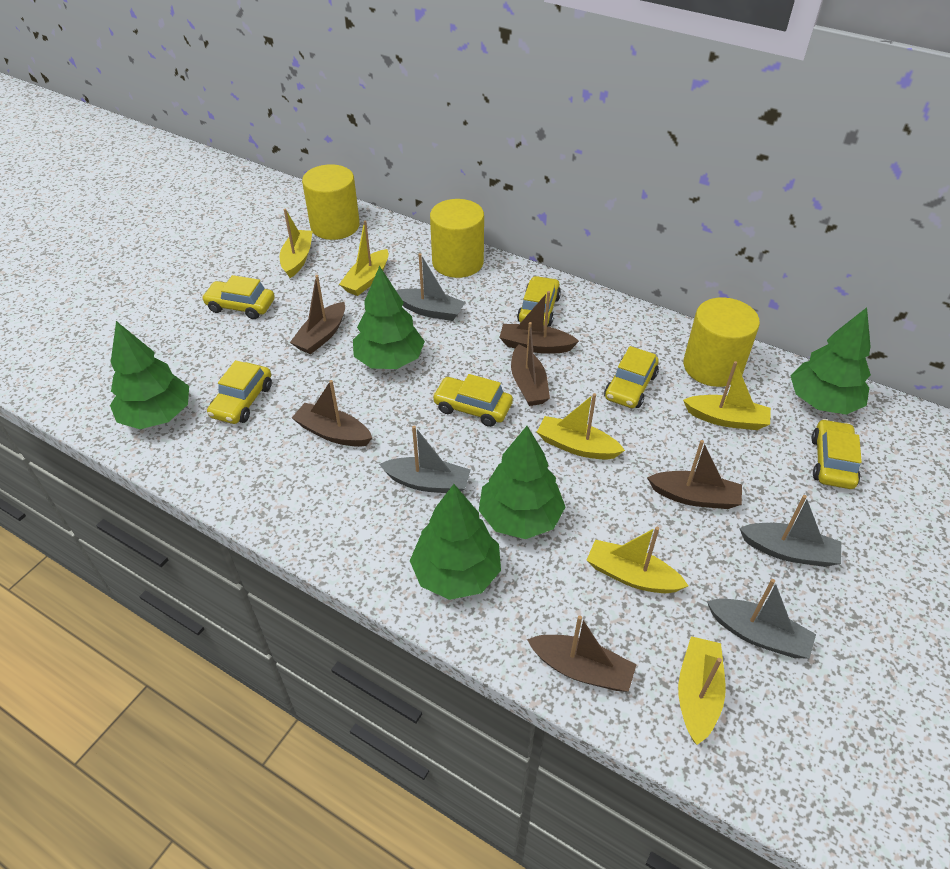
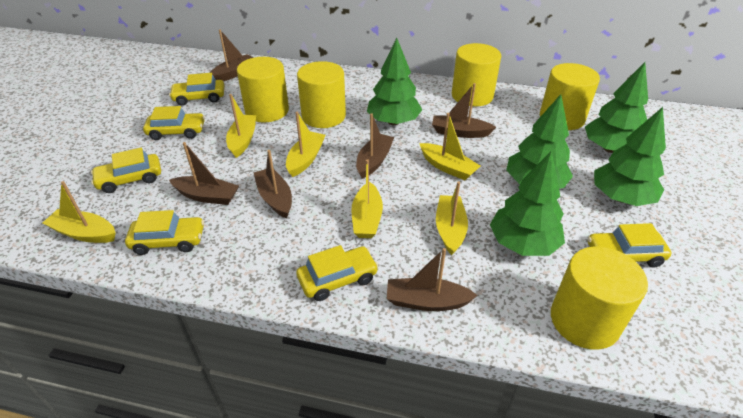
grey boat: 4 -> 0
yellow cylinder: 3 -> 5

